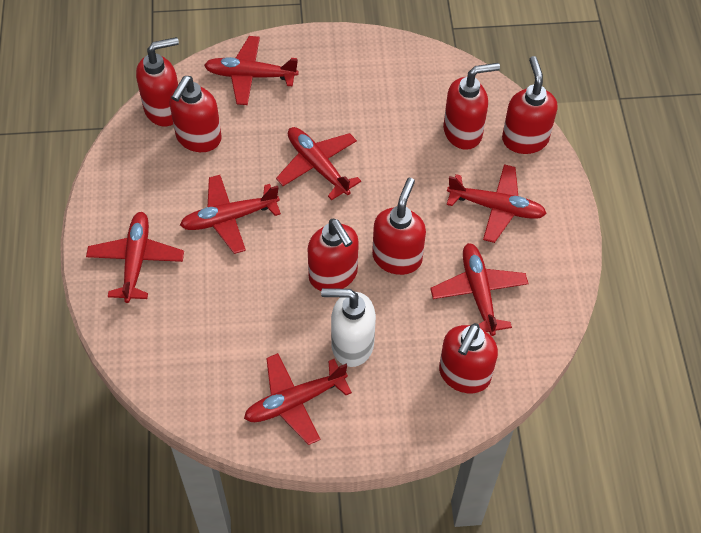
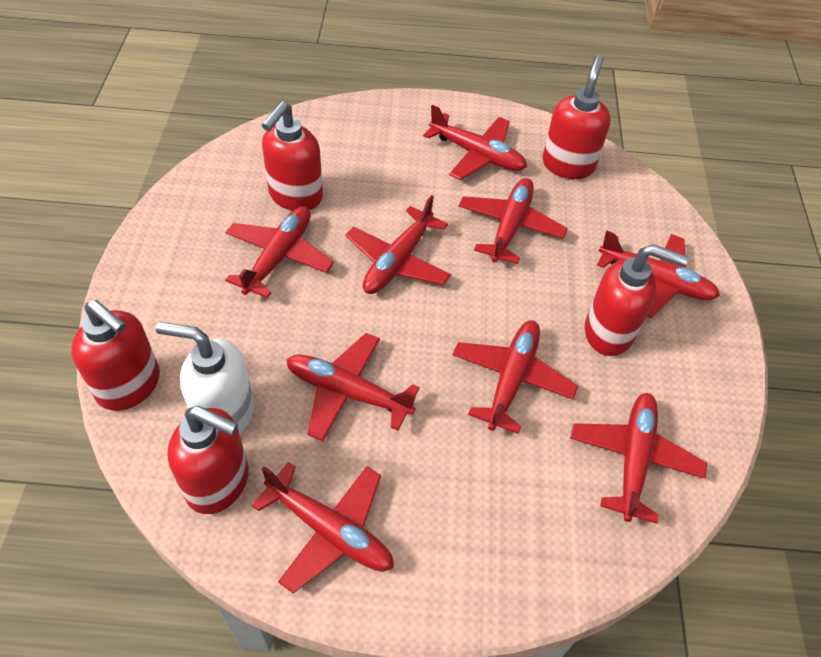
red plane: 7 -> 9
red soap dispenser: 7 -> 5

